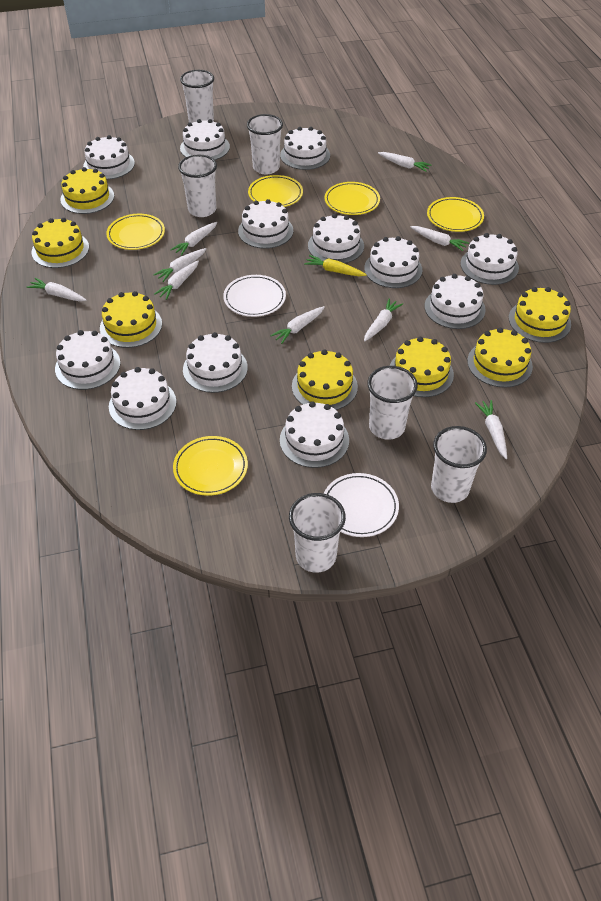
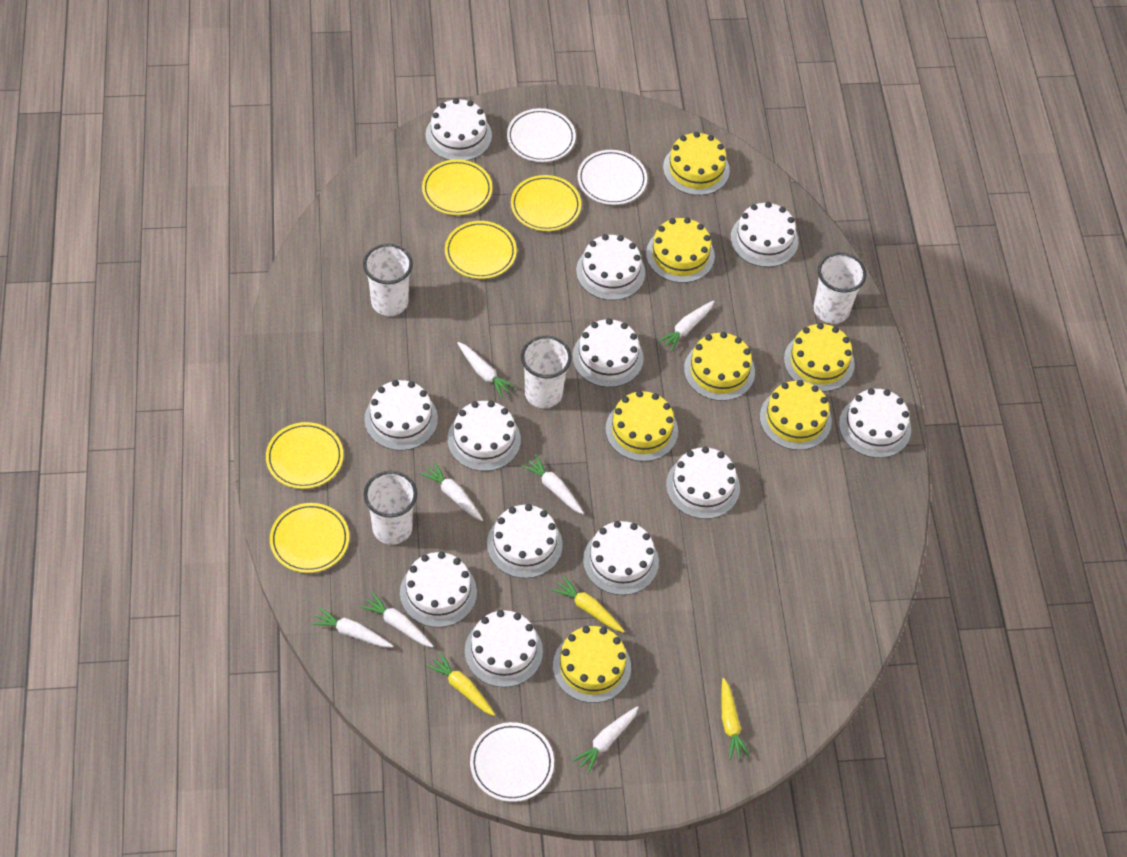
white carrot: 9 -> 7
white cup: 6 -> 4
white plate: 2 -> 3
yellow carrot: 1 -> 3

